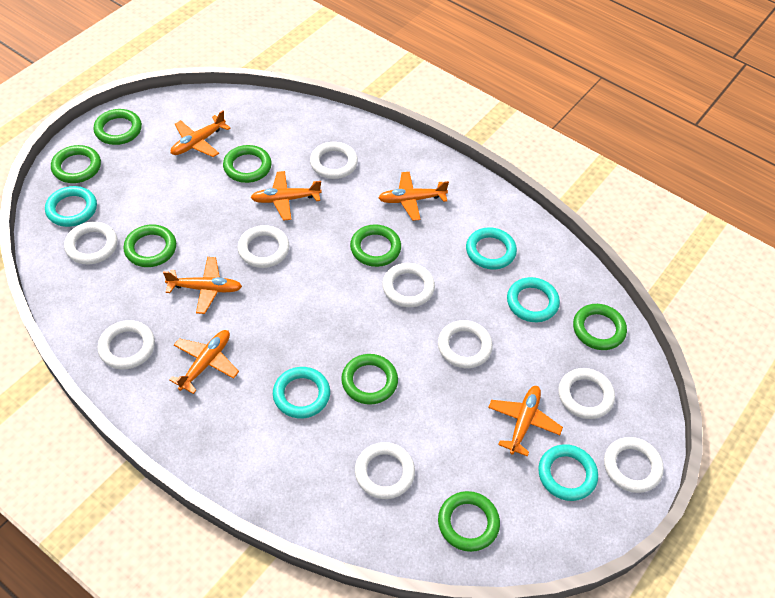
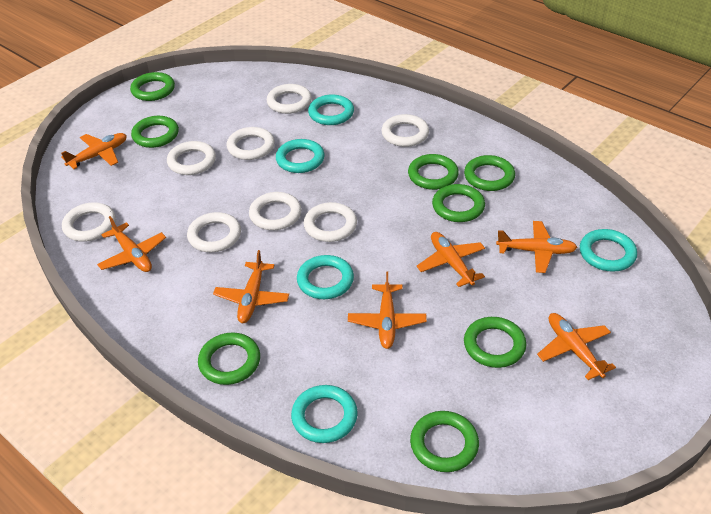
orange plane: 6 -> 7
white ring: 9 -> 8

